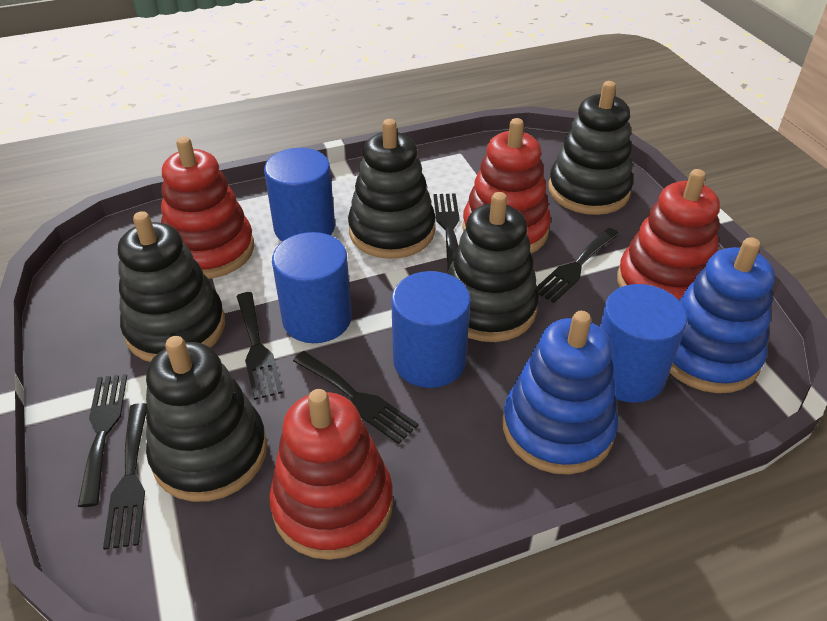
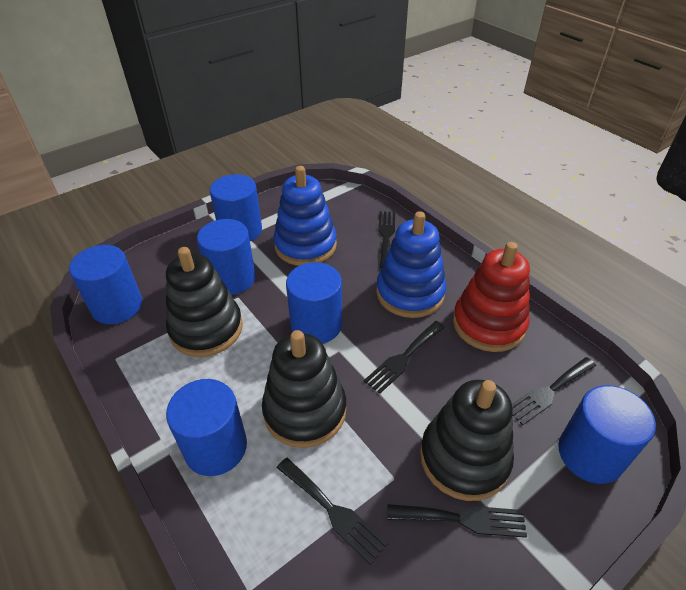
black fork: 6 -> 5
black stacking toy: 5 -> 3
blue cylinder: 4 -> 6
red stacking toy: 4 -> 1

